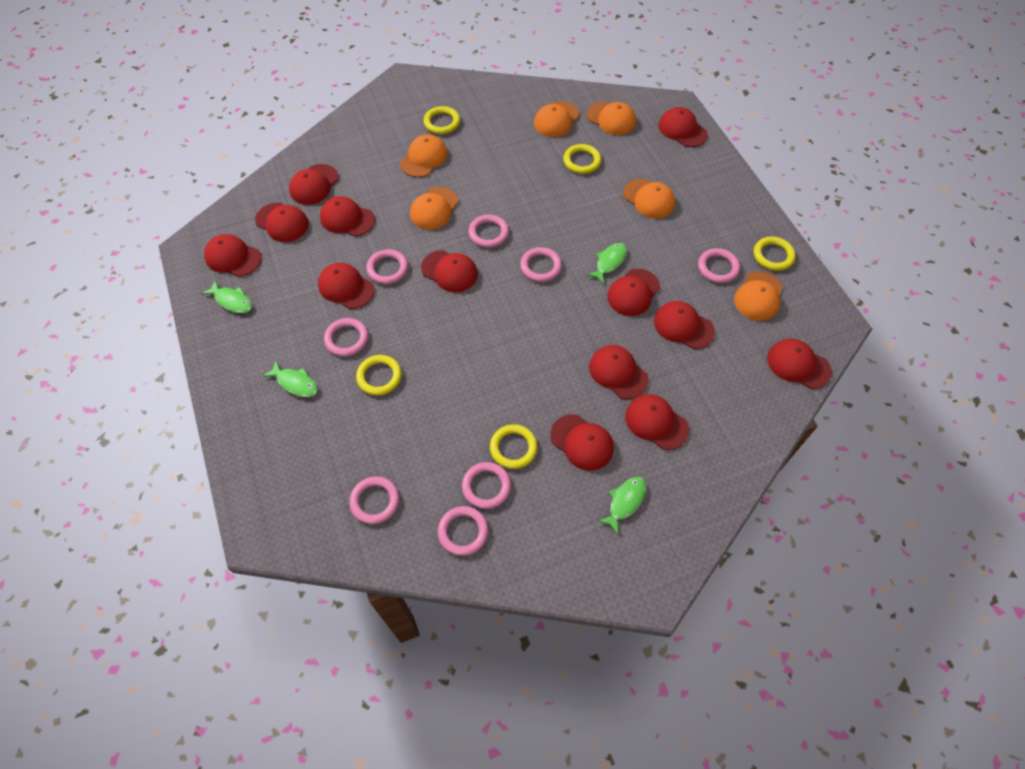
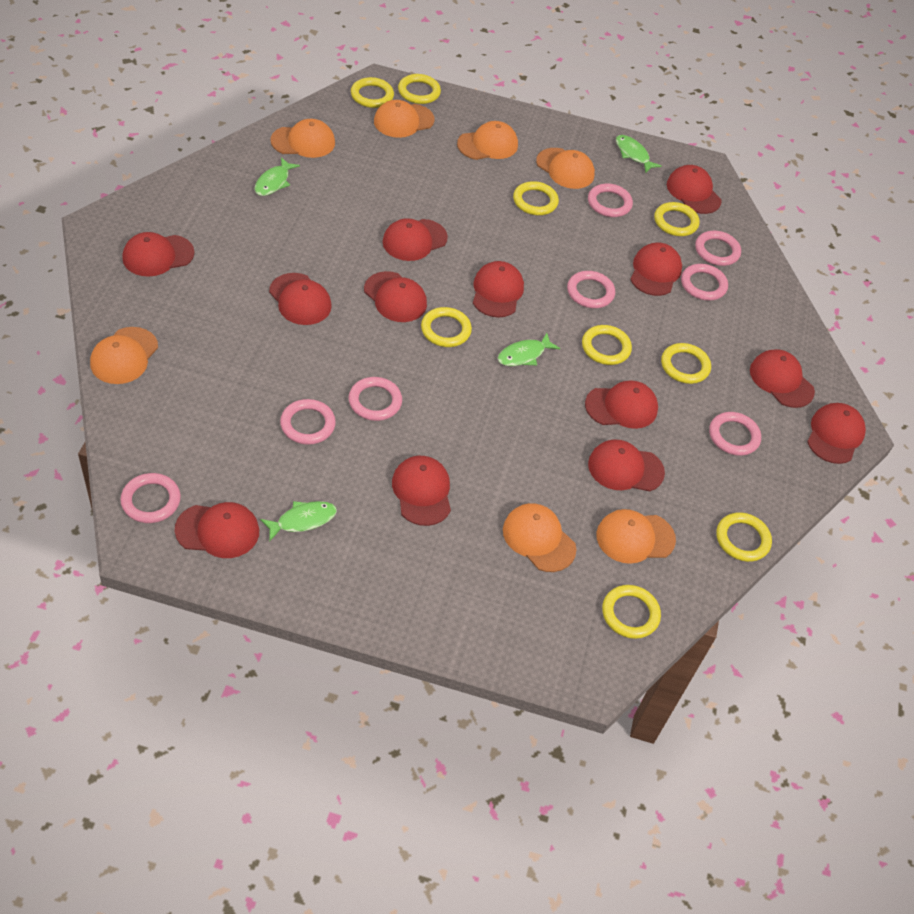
orange cap: 6 -> 7
yellow ring: 5 -> 9

